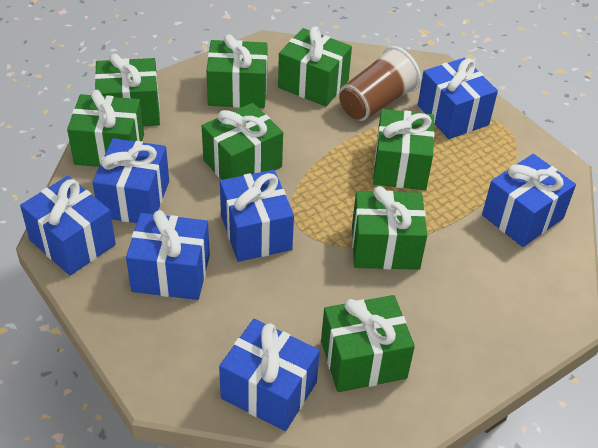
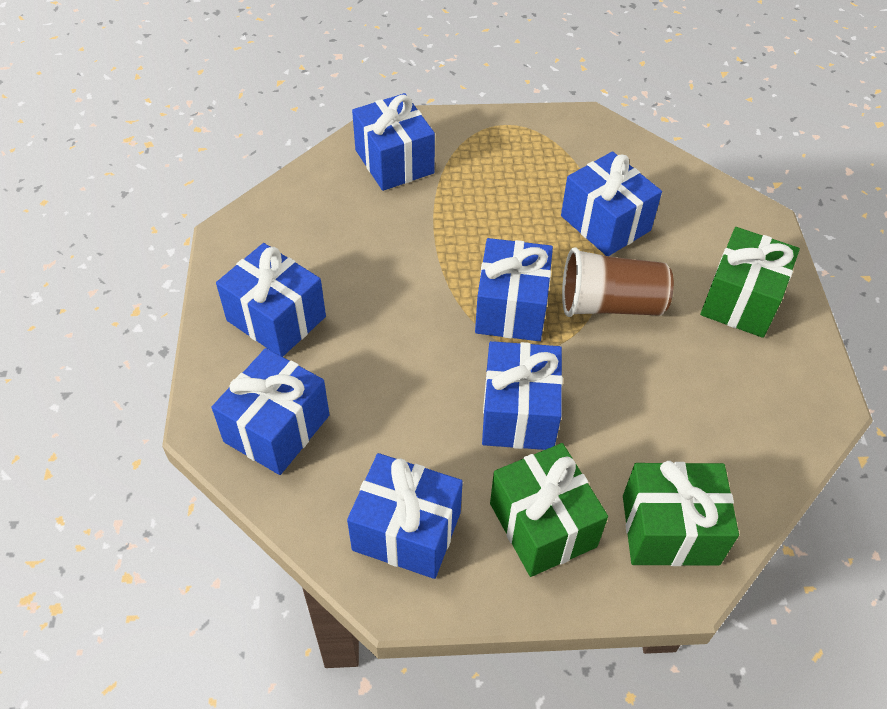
green gift: 8 -> 3

